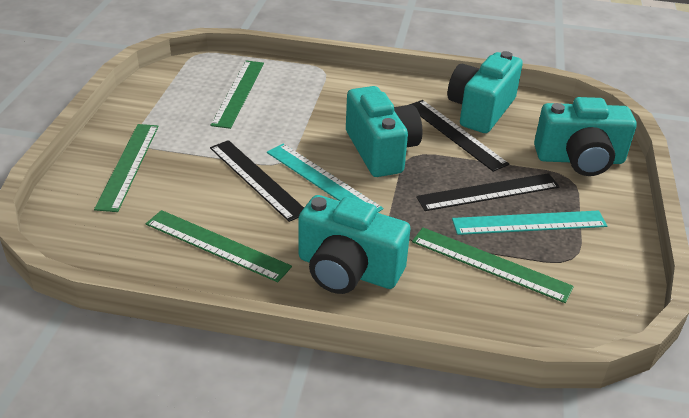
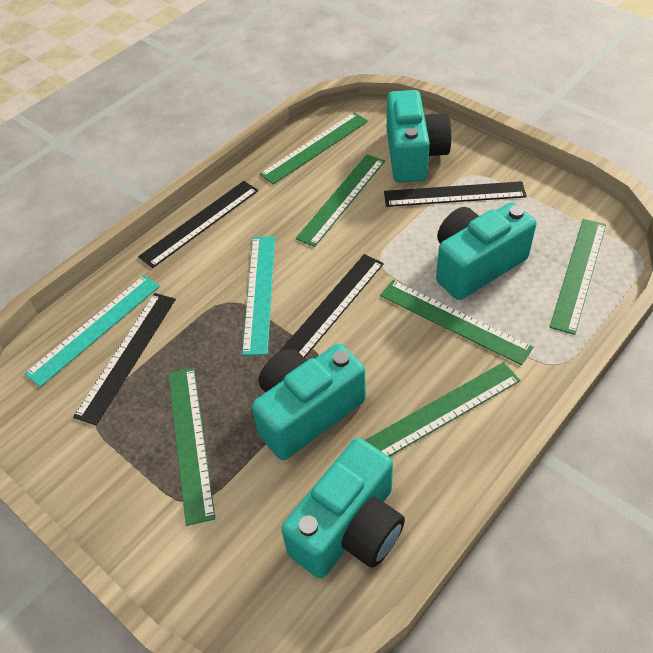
black ruler: 3 -> 4
green ruler: 4 -> 6

